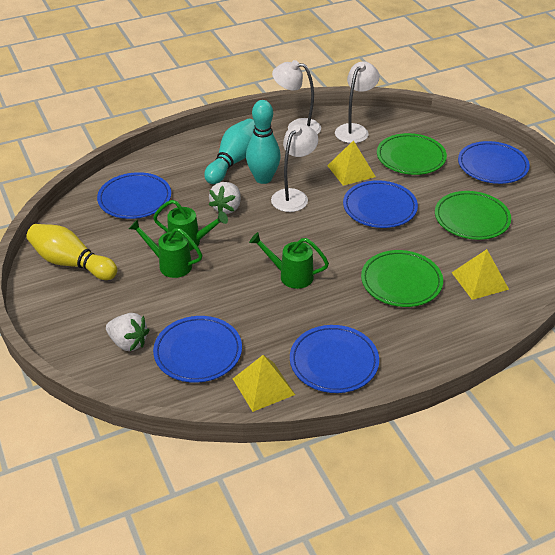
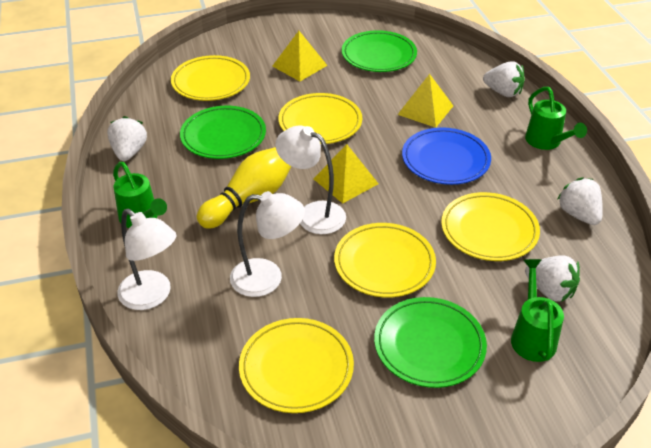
blue plate: 5 -> 1
turquoise bowling pin: 2 -> 0
white strawberry: 2 -> 4
yellow plate: 0 -> 5

